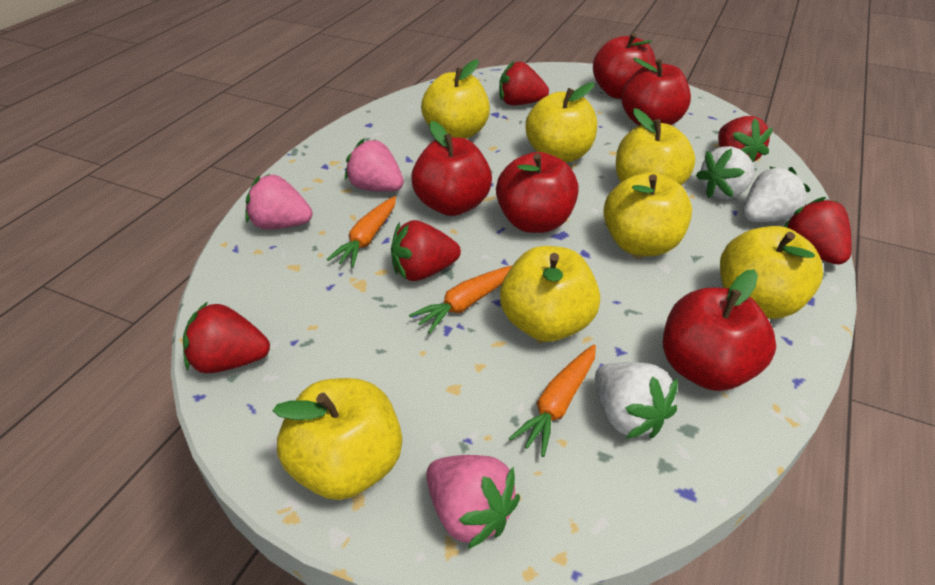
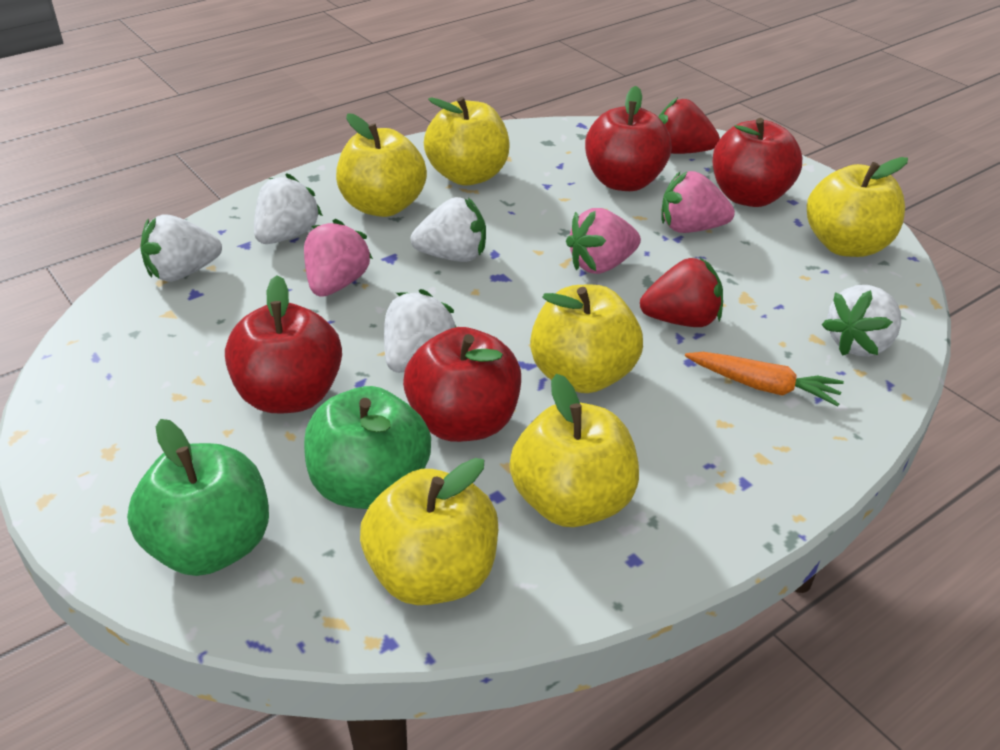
green apple: 0 -> 2
orange carrot: 3 -> 1
red apple: 5 -> 4
red strawberry: 5 -> 2
white strawberry: 3 -> 5
yellow apple: 7 -> 6

